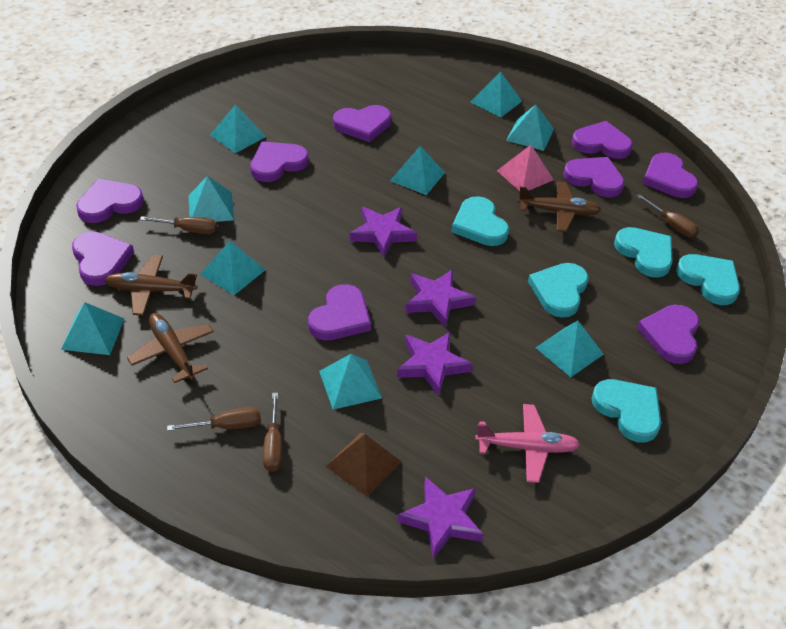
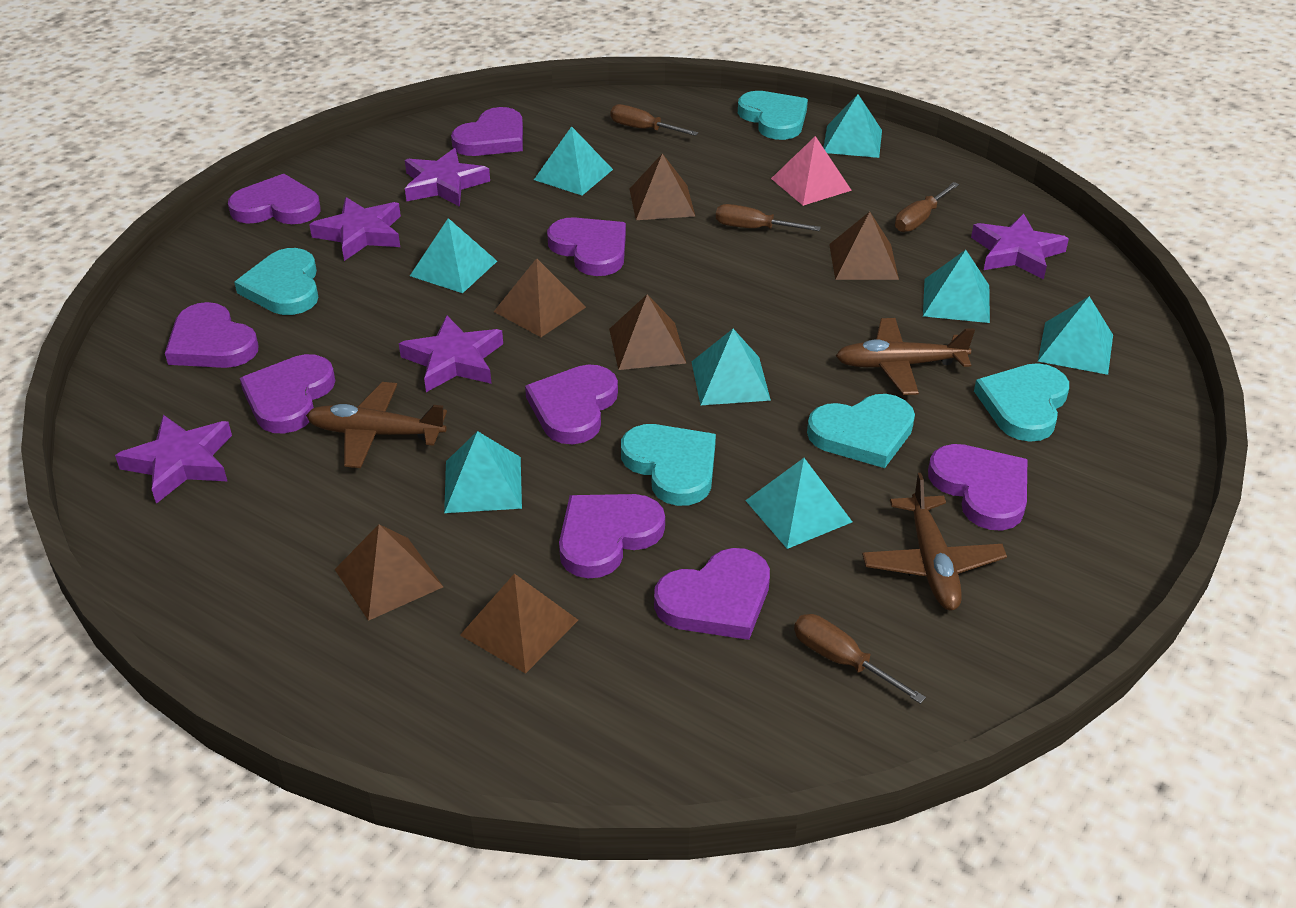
brown pyramid: 1 -> 6
pink plane: 1 -> 0
purple star: 4 -> 5
turquoise pyramid: 9 -> 8

